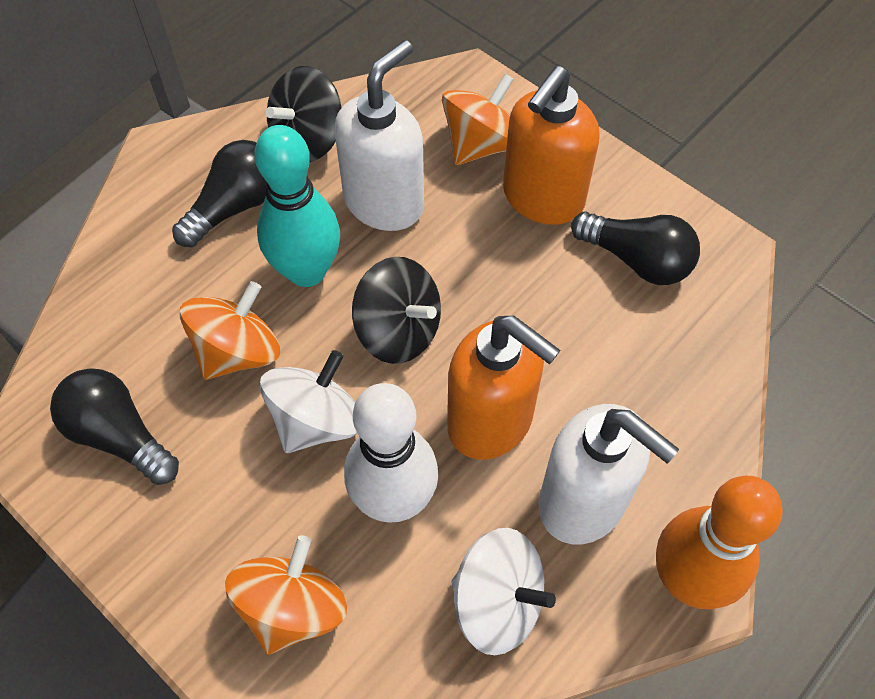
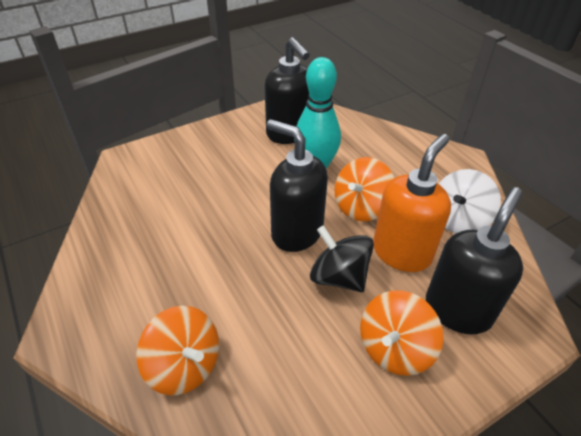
black light bulb: 3 -> 0
black soap dispenser: 0 -> 3
black spinning top: 2 -> 1
orange bowling pin: 1 -> 0
orange soap dispenser: 2 -> 1
white bowling pin: 1 -> 0
white soap dispenser: 2 -> 0
white spinning top: 2 -> 1

